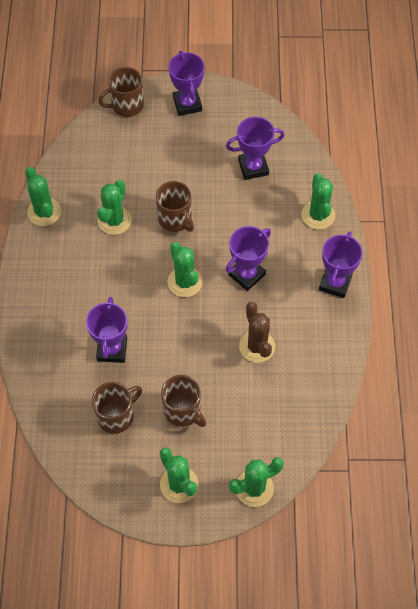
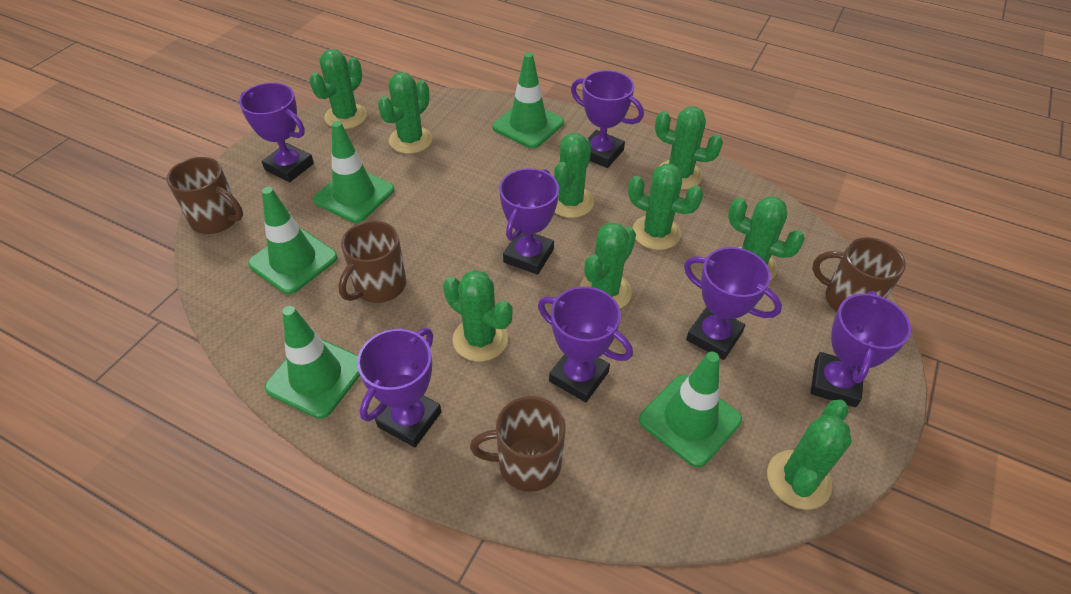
brown cactus: 1 -> 0
green cactus: 6 -> 9
green traffic cone: 0 -> 5
purple trophy: 5 -> 7

